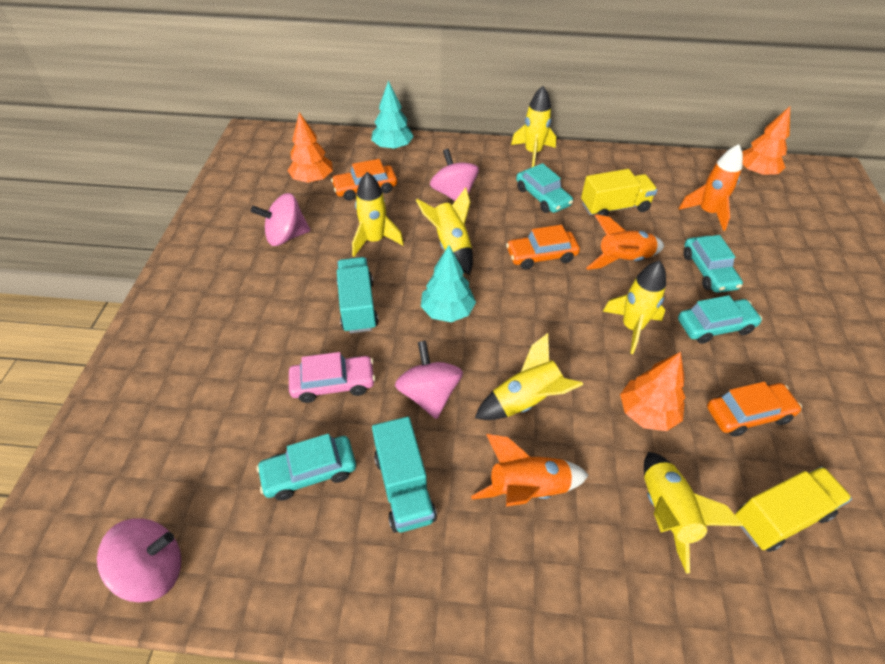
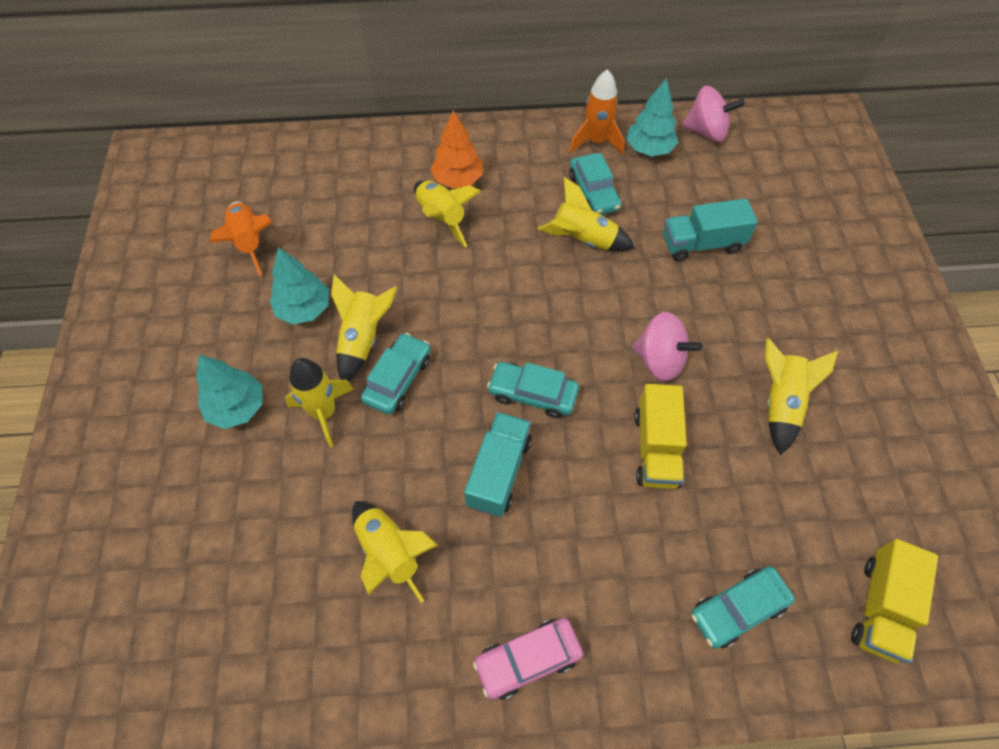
orange car: 3 -> 0
orange rocket: 3 -> 2
orange tree: 3 -> 1
pink spinning top: 4 -> 2
turquoise tree: 2 -> 3

